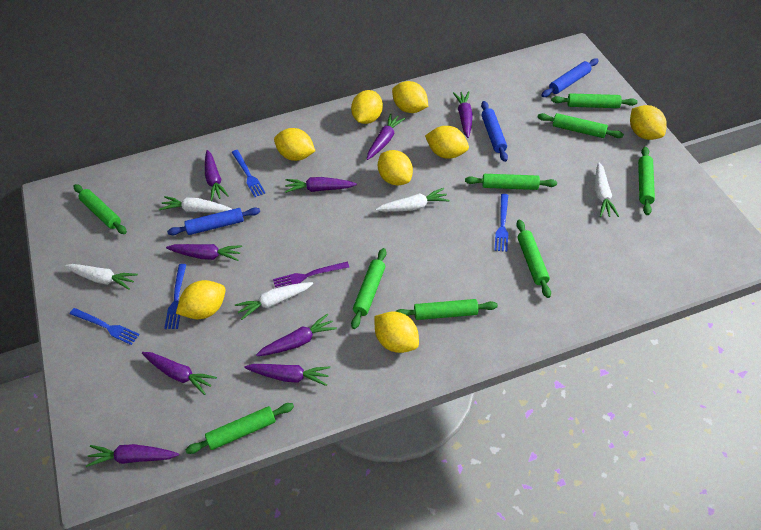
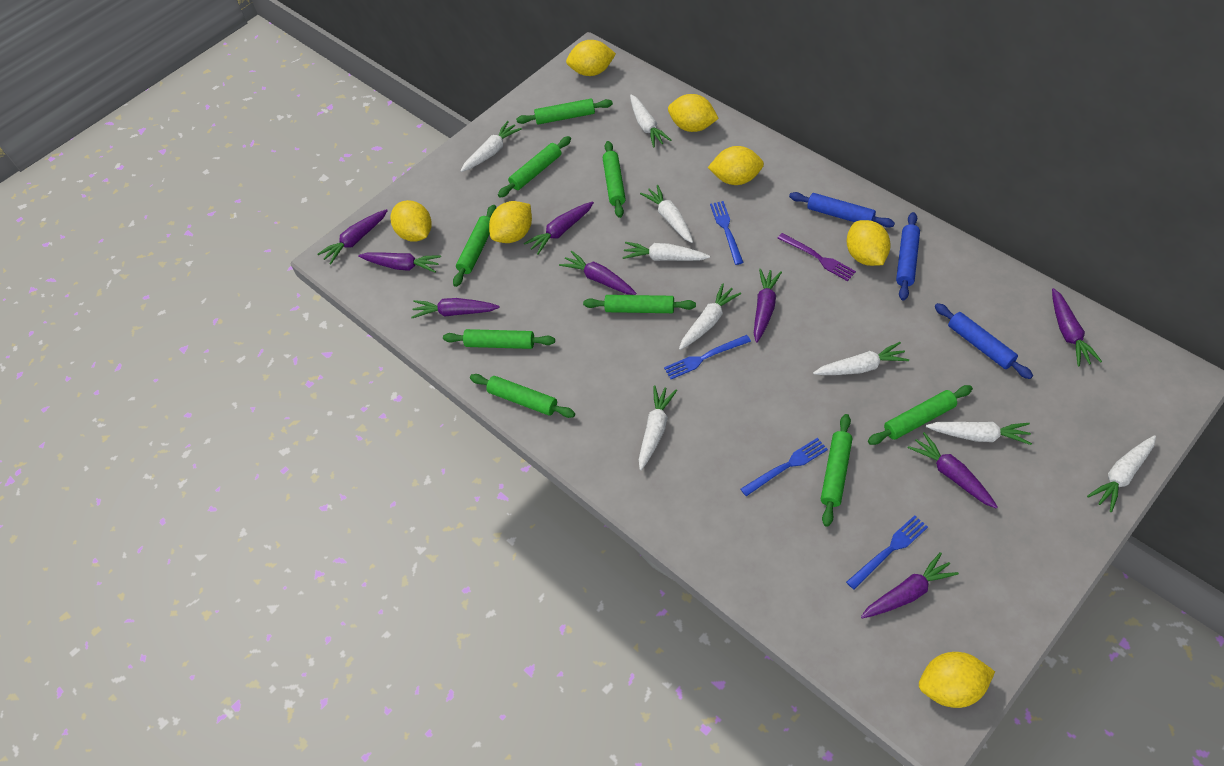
white carrot: 5 -> 9
yellow lemon: 8 -> 7

